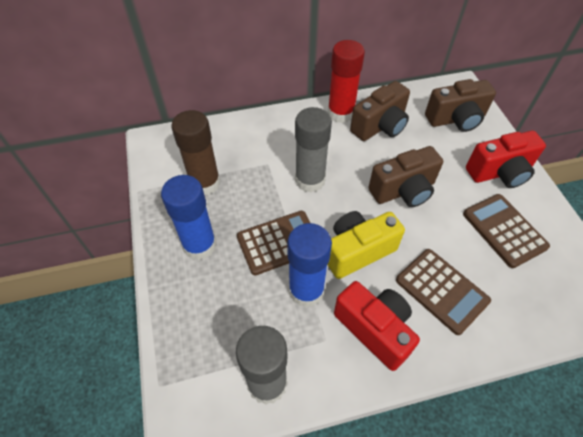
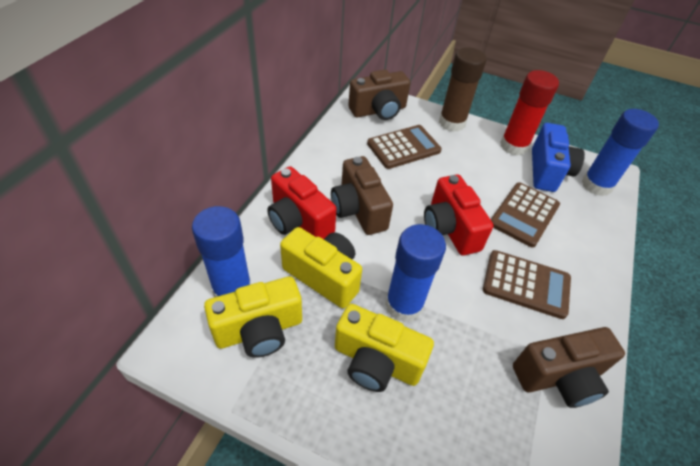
blue camera: 0 -> 1
blue glue stick: 2 -> 3
grey glue stick: 2 -> 0
yellow camera: 1 -> 3

